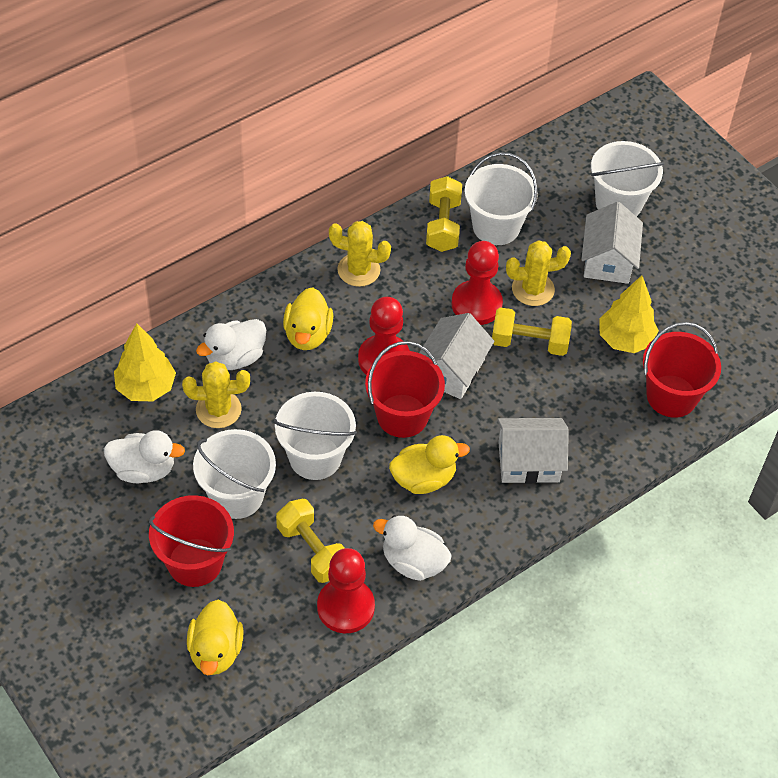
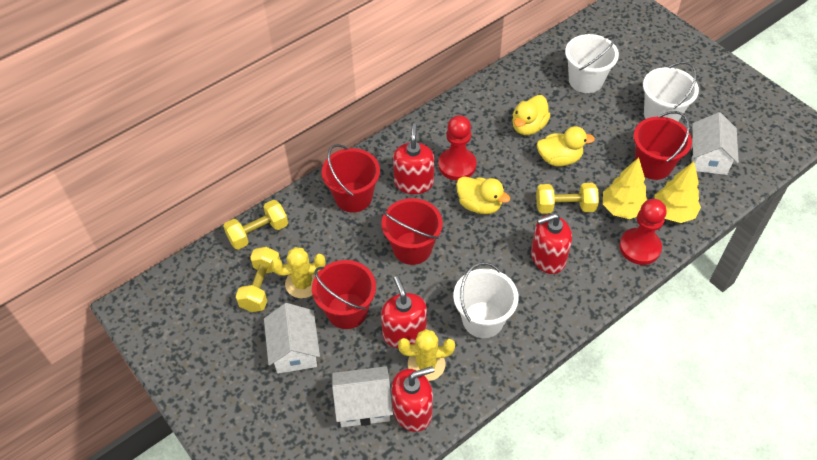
red bucket: 3 -> 4
red pawn: 3 -> 2
red soap dispenser: 0 -> 4
white bucket: 4 -> 3
white duck: 3 -> 0
yellow cactus: 3 -> 2

